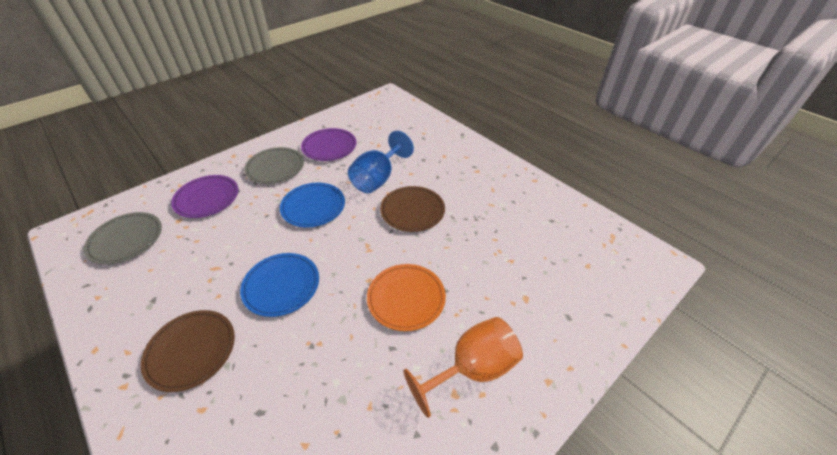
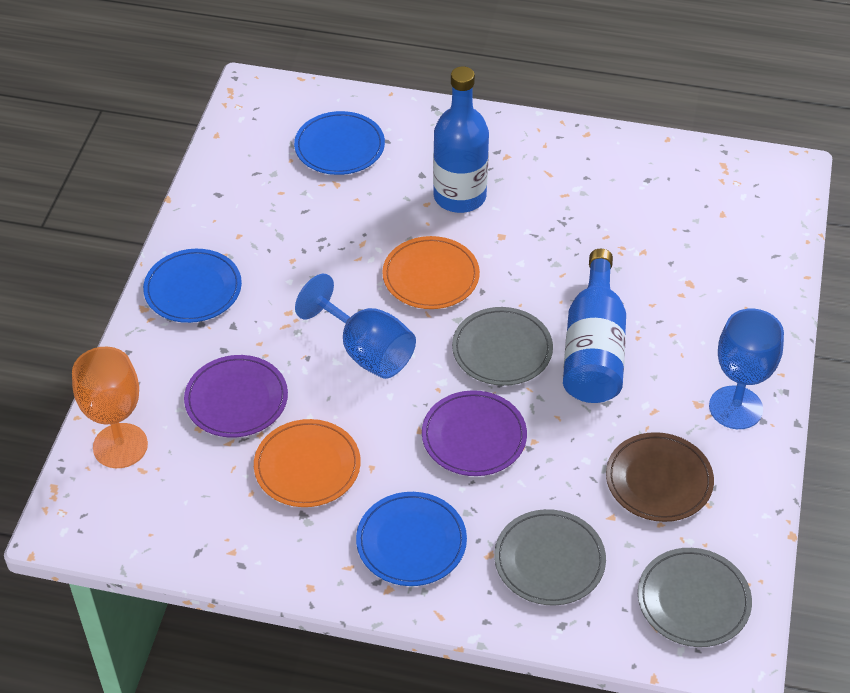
blue bottle: 0 -> 2
blue goblet: 1 -> 2
blue plate: 2 -> 3
brown plate: 2 -> 1
grey plate: 2 -> 3
orange plate: 1 -> 2

